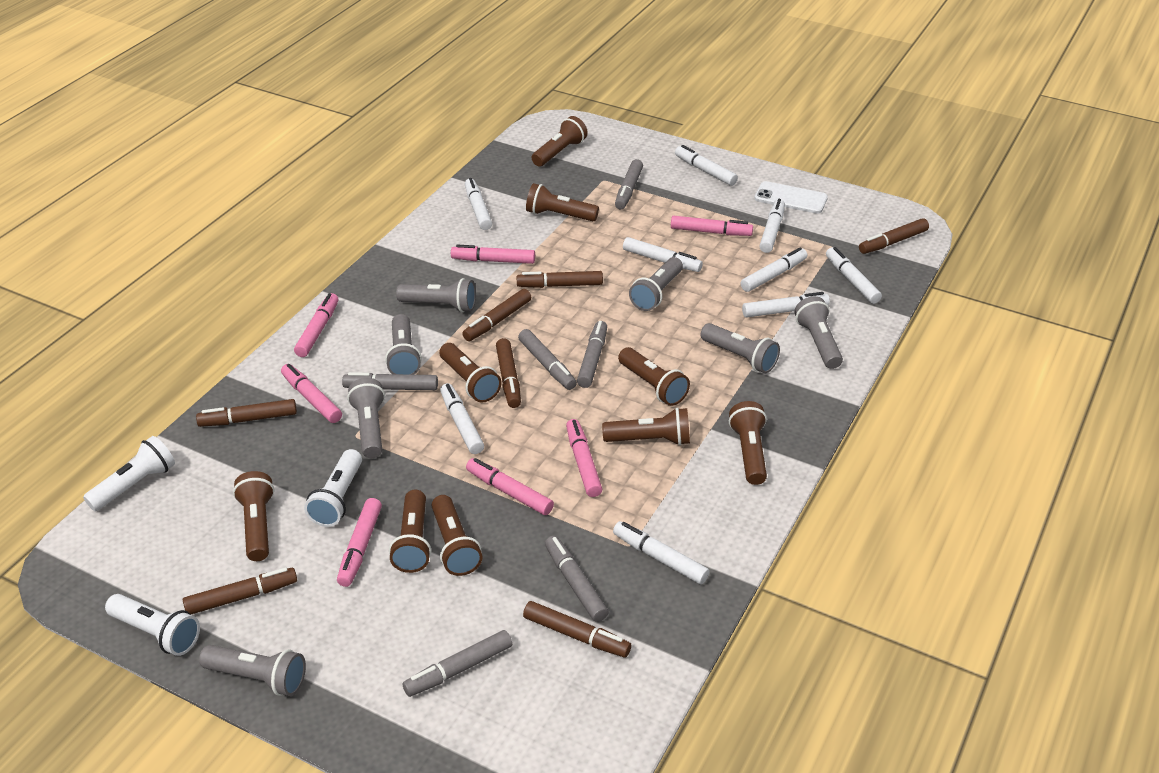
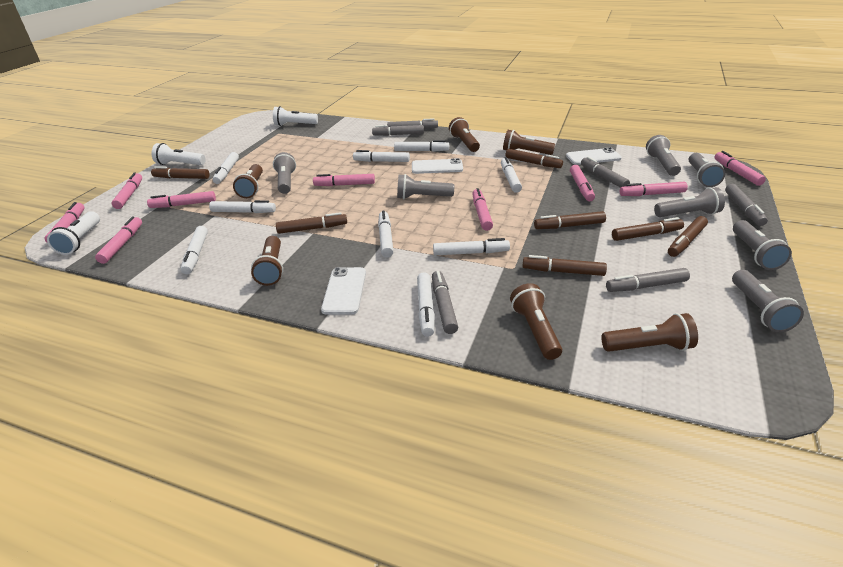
brown flashlight: 9 -> 6
pink marker: 7 -> 9
white phone: 1 -> 3

